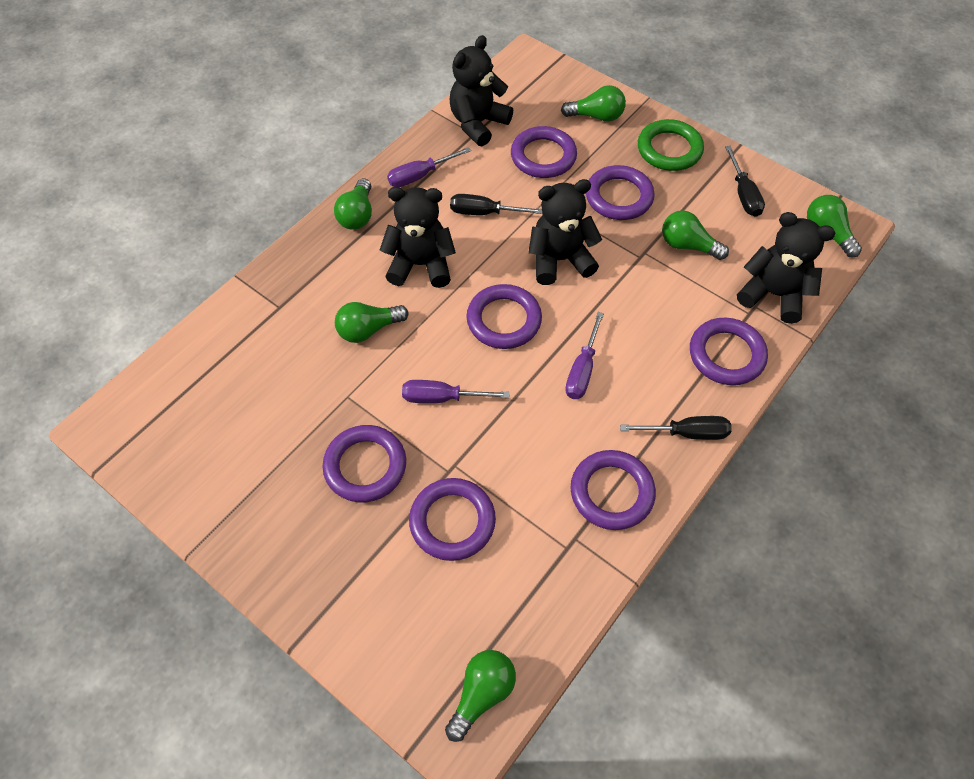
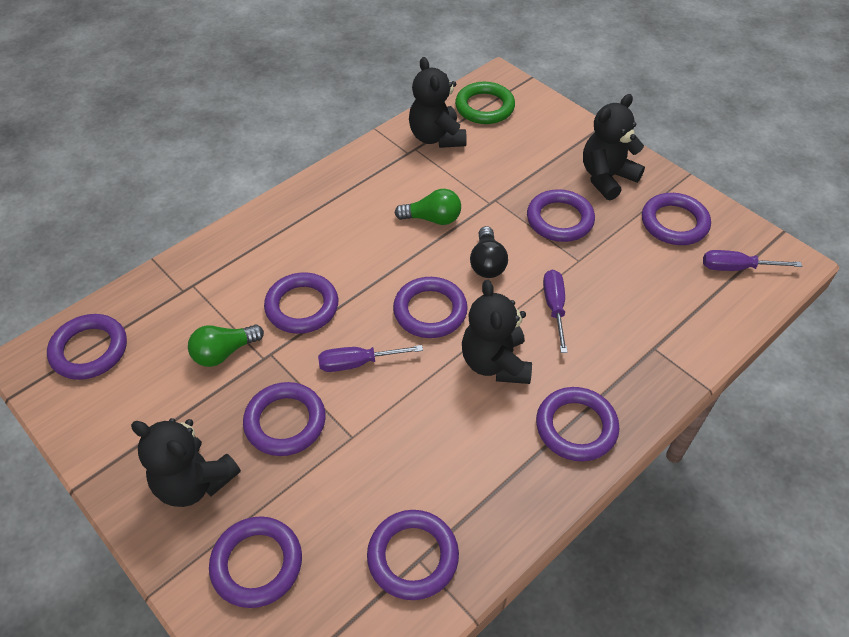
black light bulb: 0 -> 1
black screwdriver: 3 -> 0
green light bulb: 6 -> 2
purple ring: 7 -> 9

